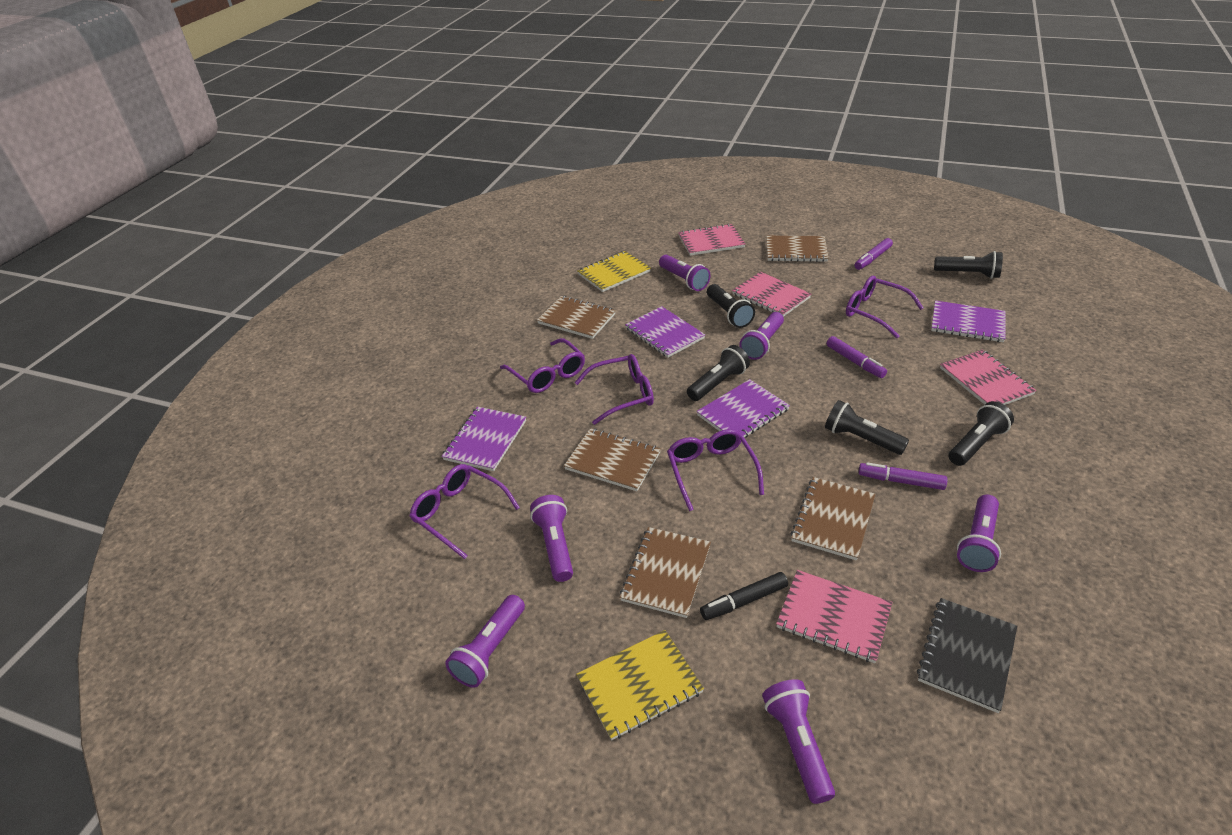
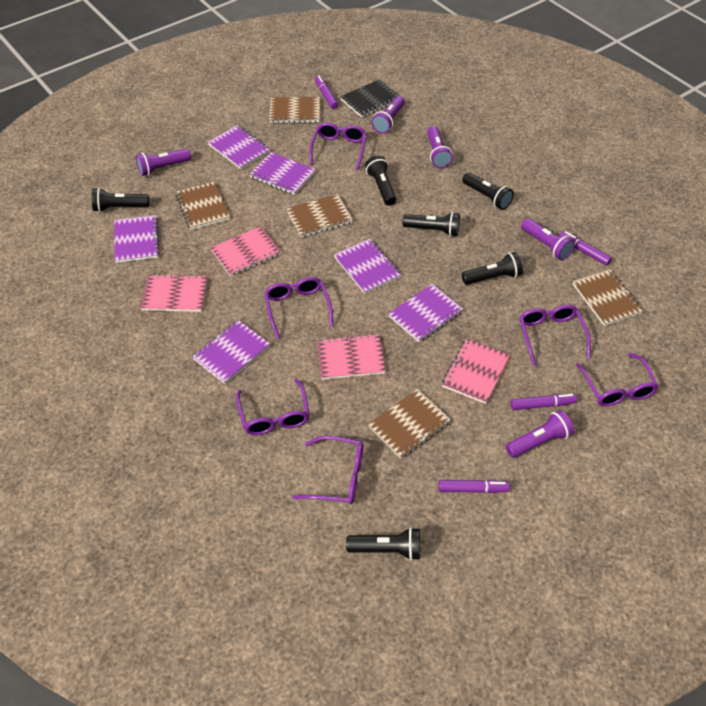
black flashlight: 5 -> 6
black marker: 1 -> 0
purple flashlight: 6 -> 5
purple glasses: 5 -> 6
purple marker: 3 -> 4
purple notebook: 4 -> 6
yellow notebook: 2 -> 0

